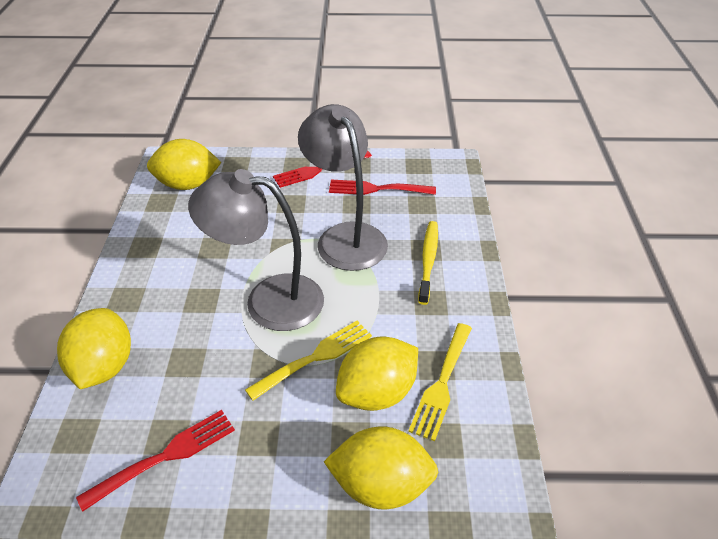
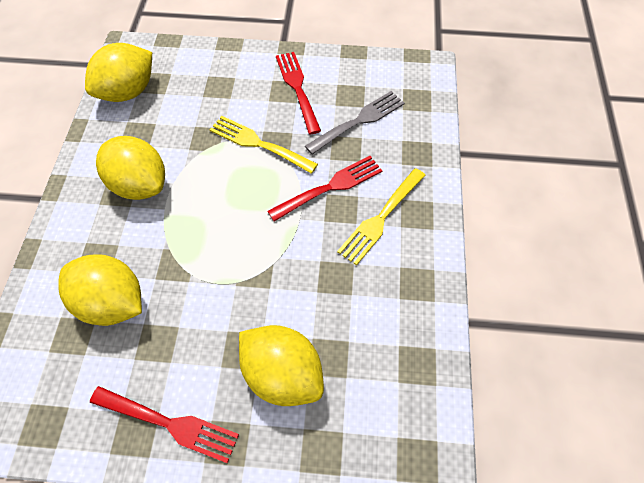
grey fork: 0 -> 1
grey lamp: 2 -> 0
yellow toothbrush: 1 -> 0

